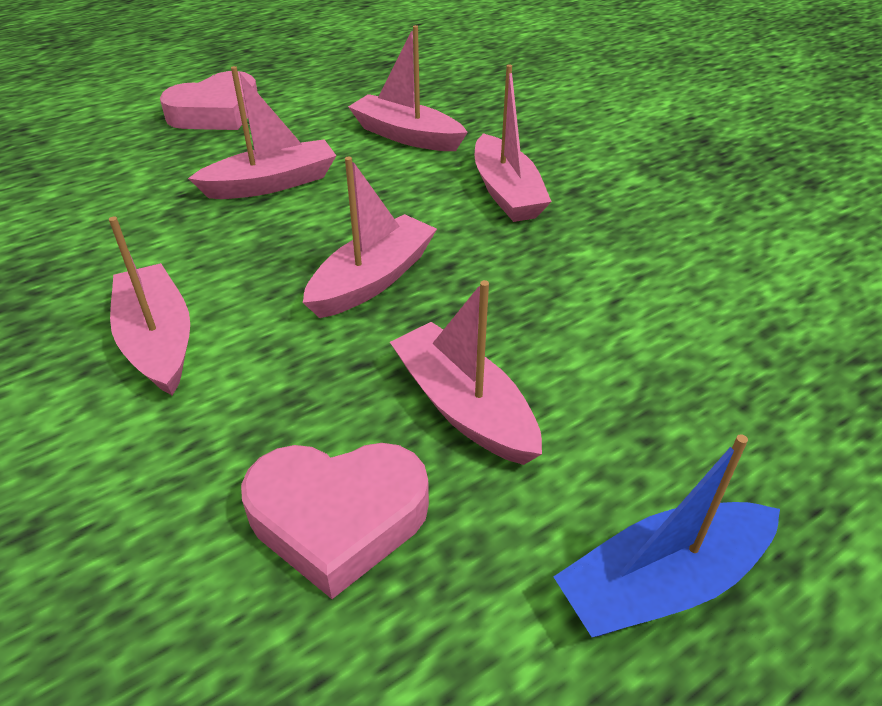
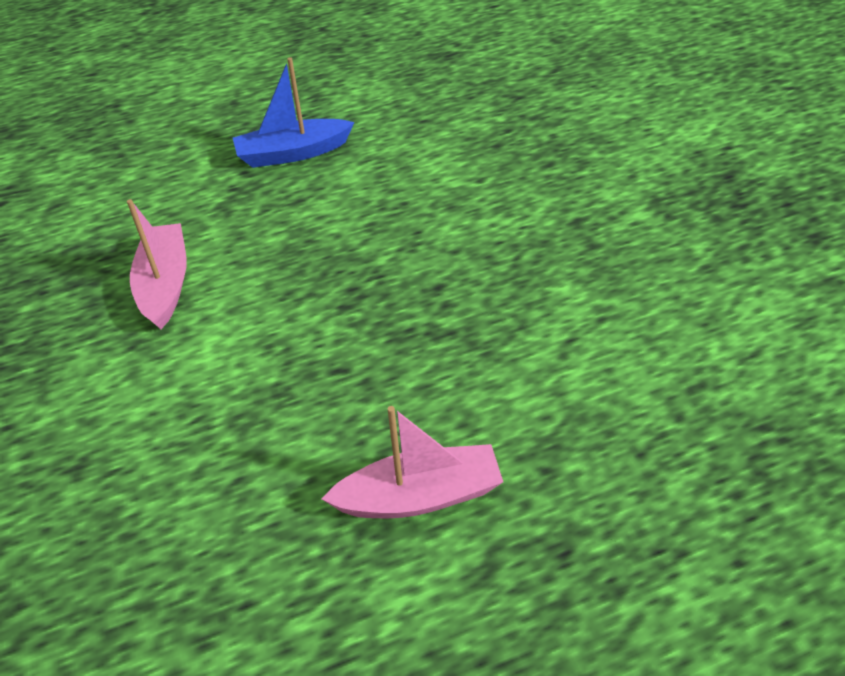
pink boat: 6 -> 2
pink heart: 2 -> 0

